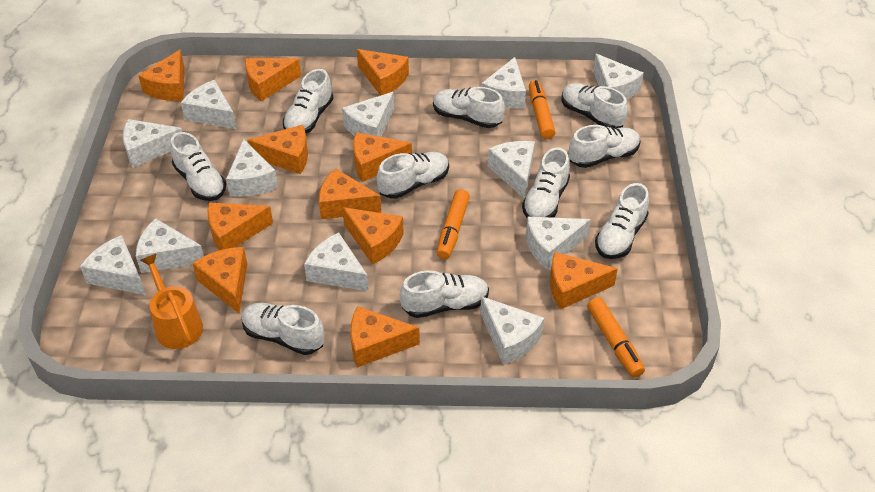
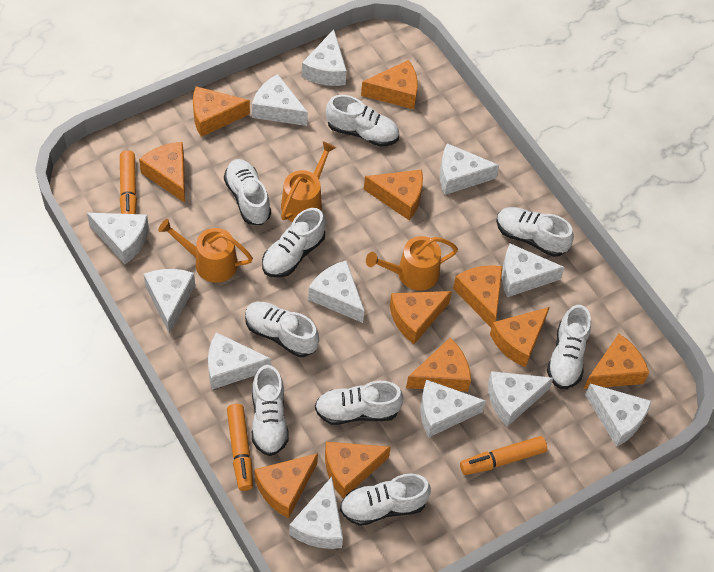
orange watering can: 1 -> 3
white shoe: 10 -> 9

